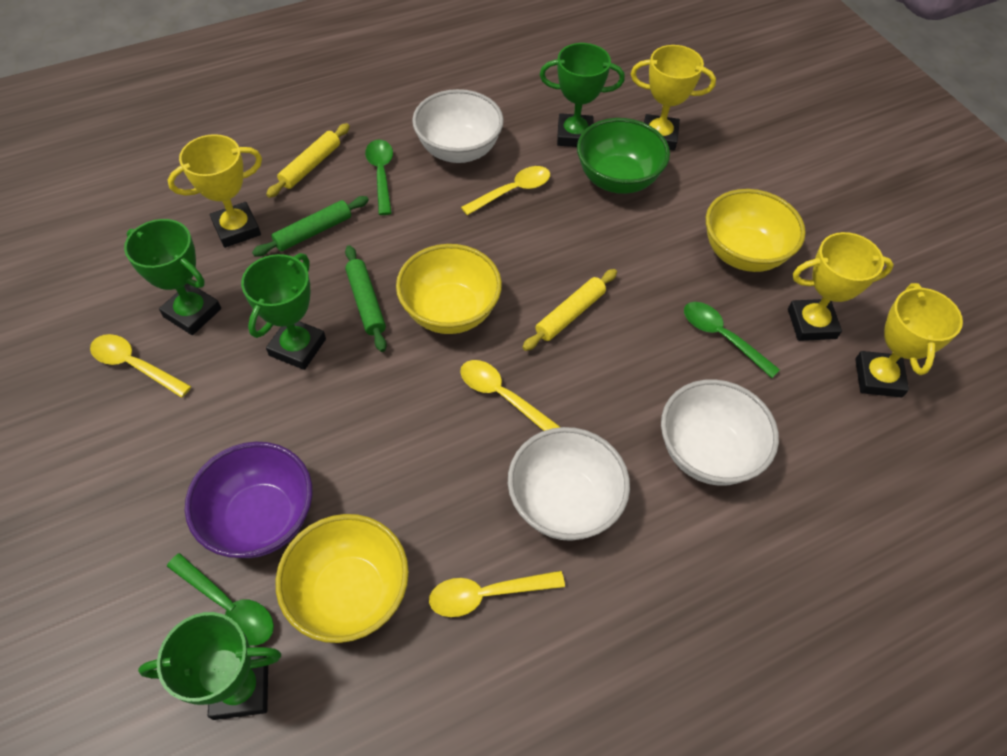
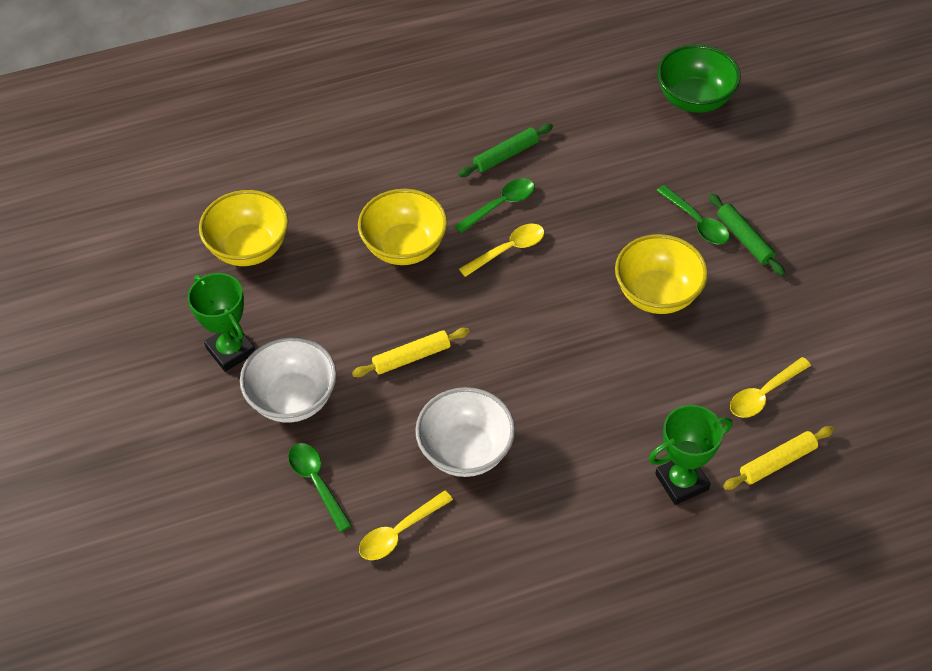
green trophy: 4 -> 2
purple bowl: 1 -> 0
white bowl: 3 -> 2
yellow spoon: 4 -> 3
yellow trophy: 4 -> 0

